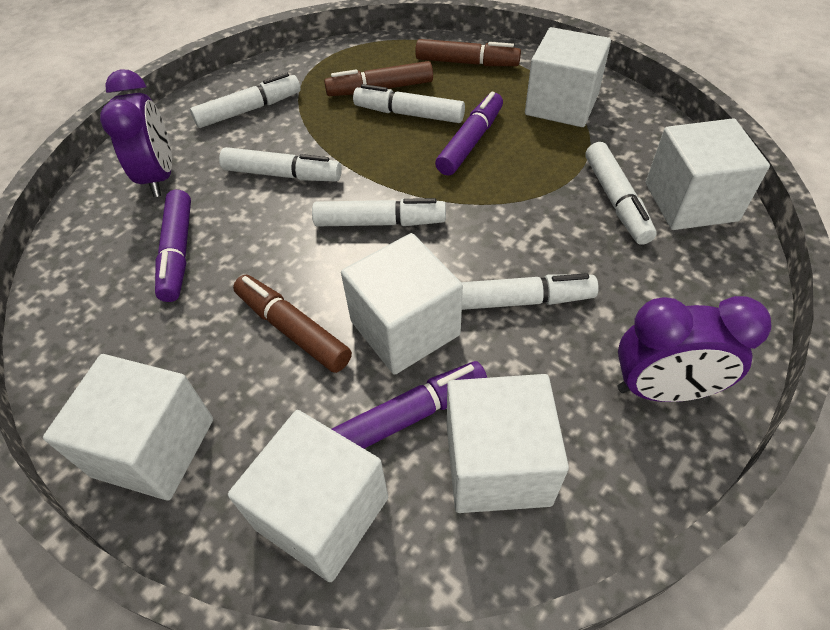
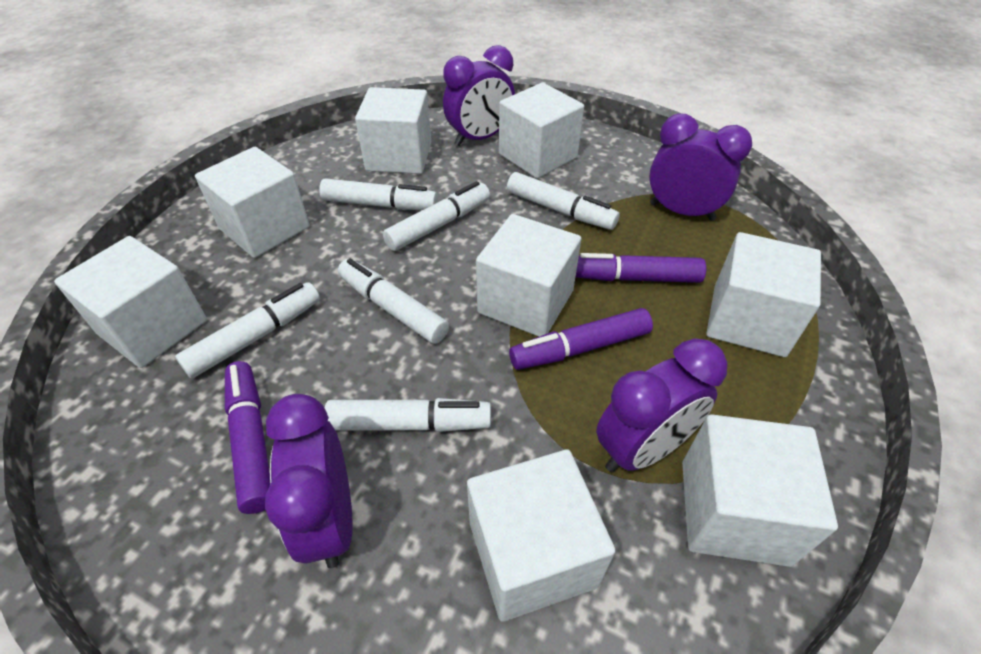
brown marker: 3 -> 0
purple clock: 2 -> 4
white cube: 6 -> 8

